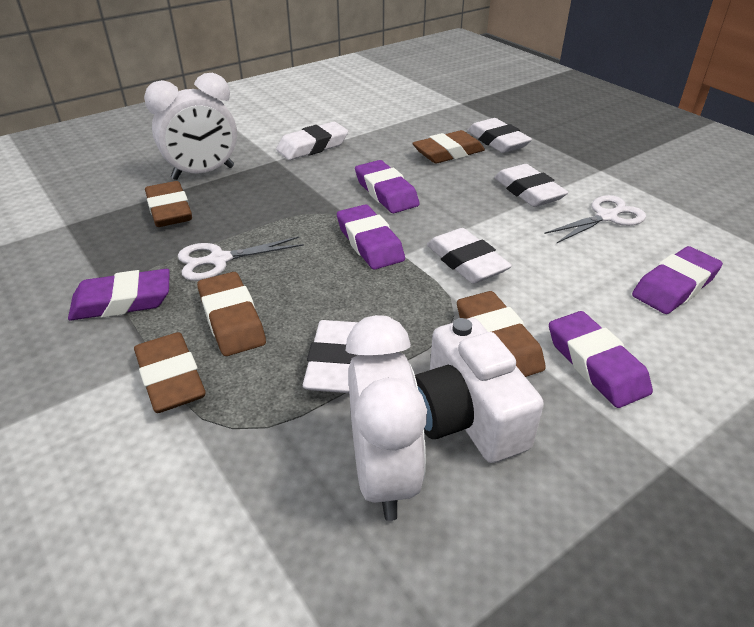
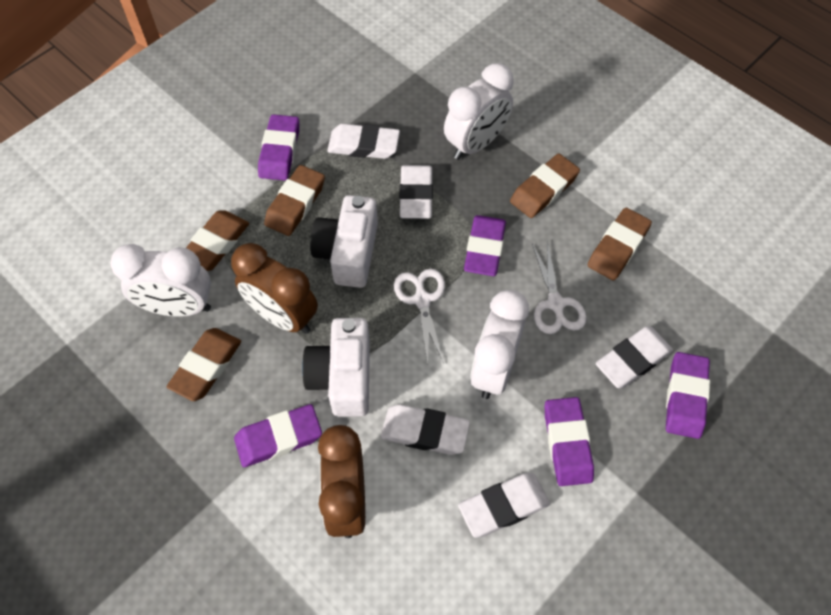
brown clock: 0 -> 2
white camera: 1 -> 2
white clock: 2 -> 3

